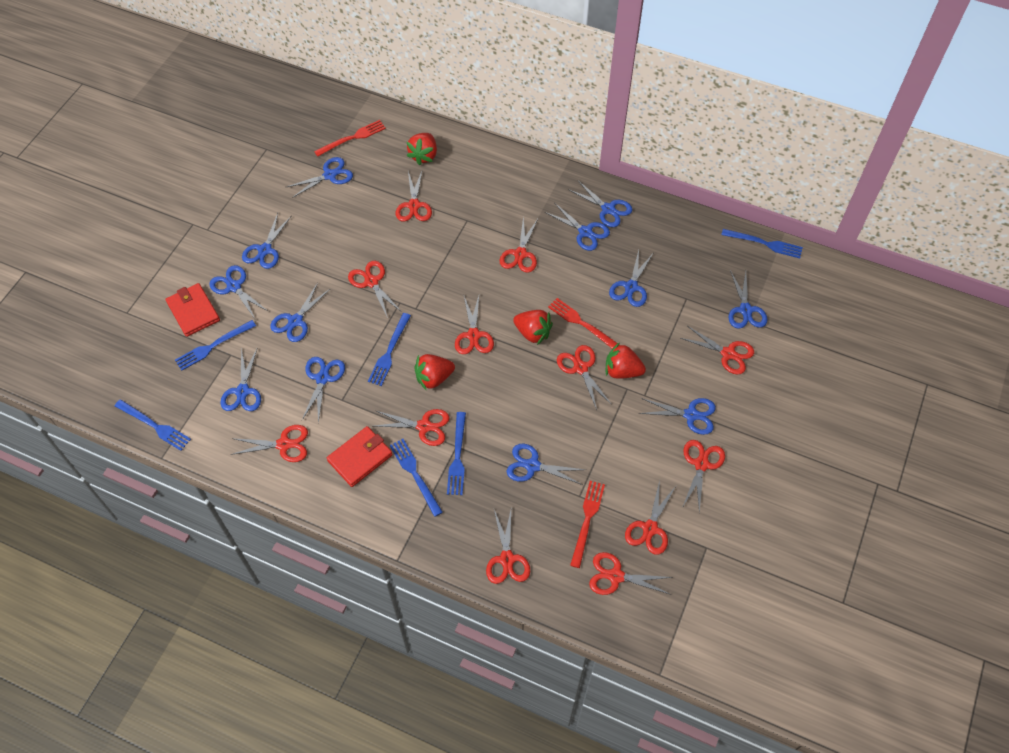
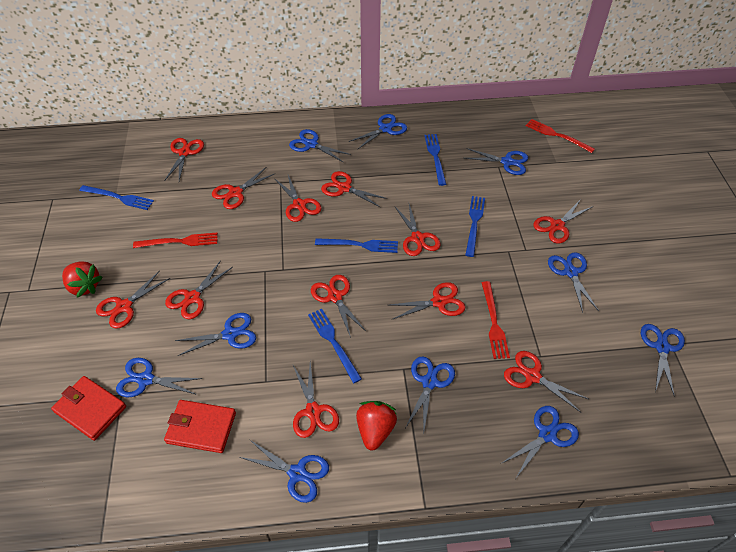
blue fork: 6 -> 5
blue scissors: 12 -> 10
red strawberry: 4 -> 2

